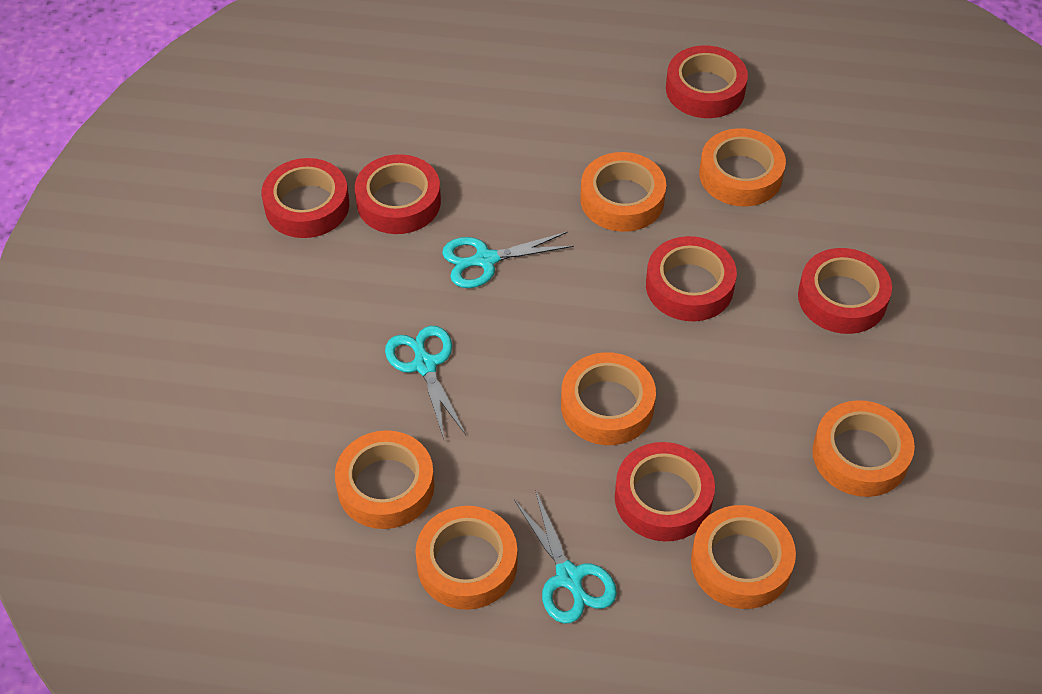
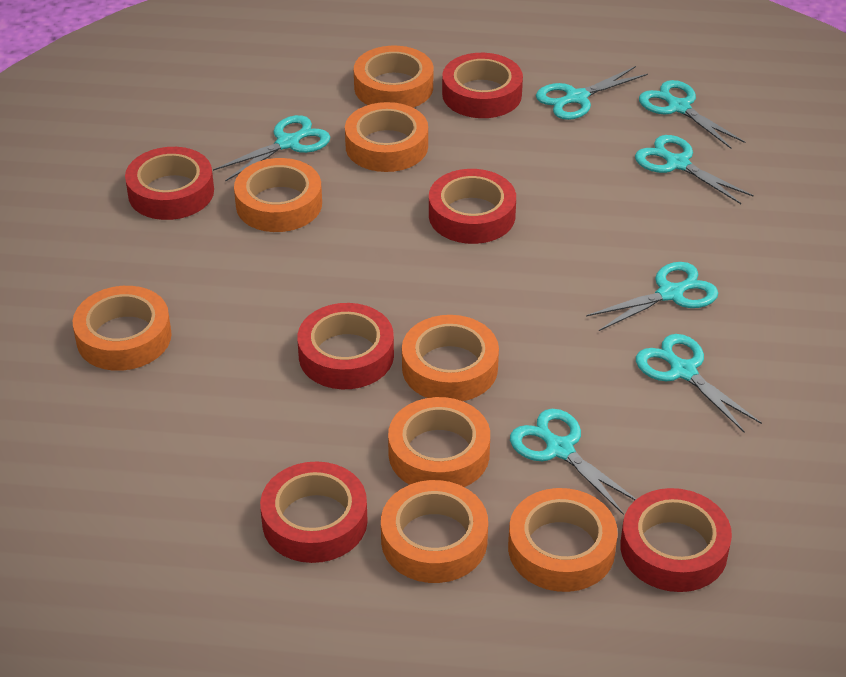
orange tape: 7 -> 8
turquoise scissors: 3 -> 7

